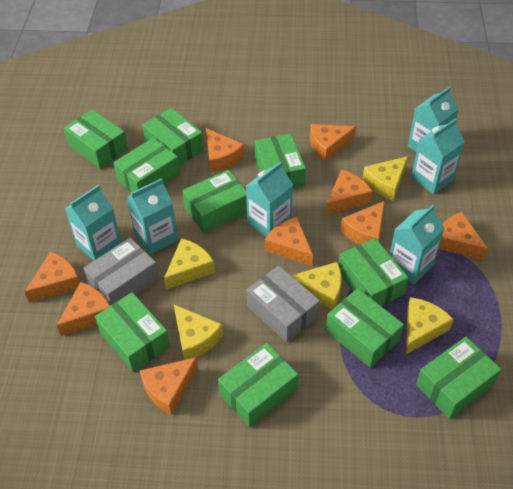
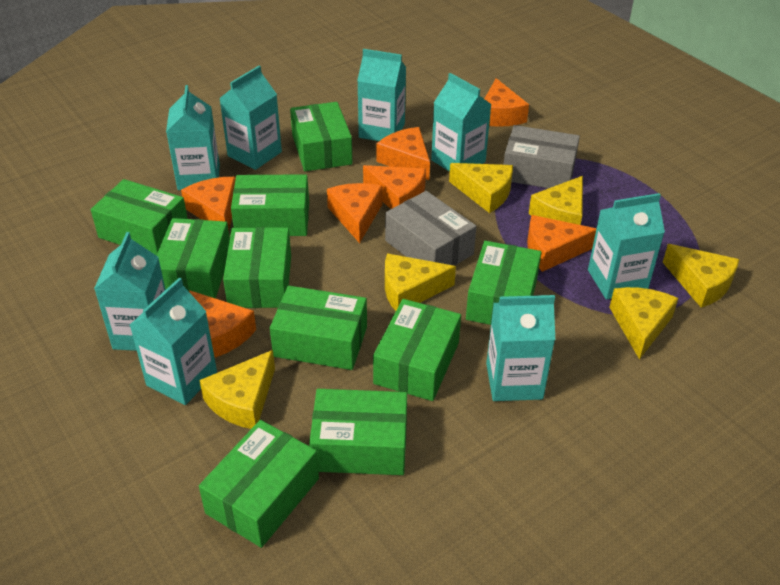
orange cheese: 9 -> 7
turquoise carton: 6 -> 8
yellow cheese: 5 -> 6

